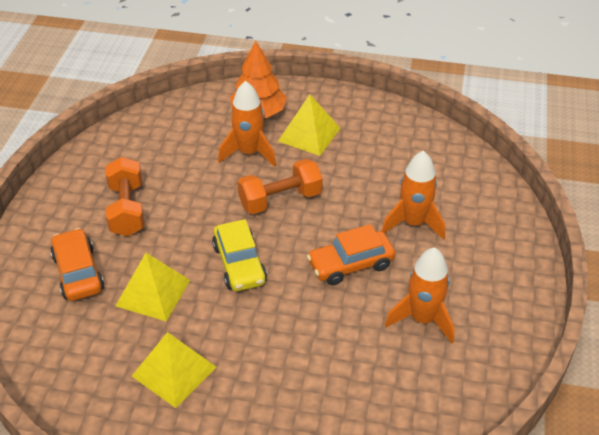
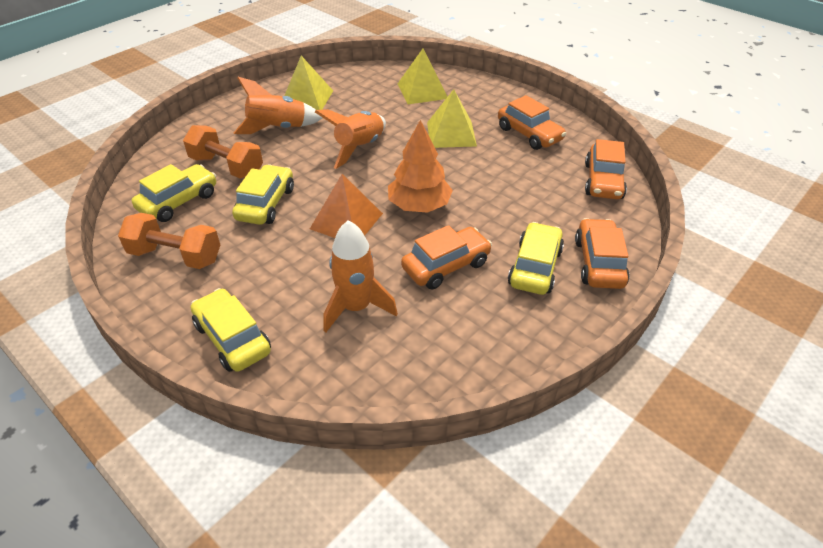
orange car: 2 -> 4
orange pyramid: 0 -> 1
yellow car: 1 -> 4

